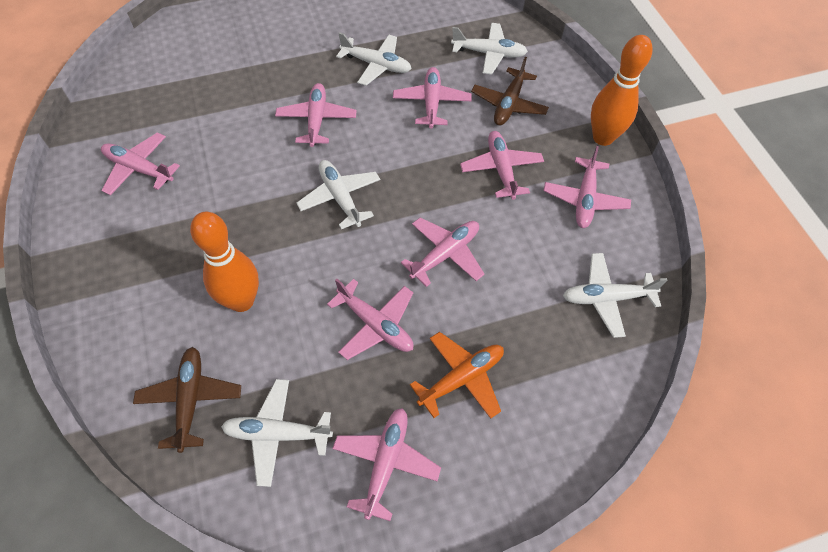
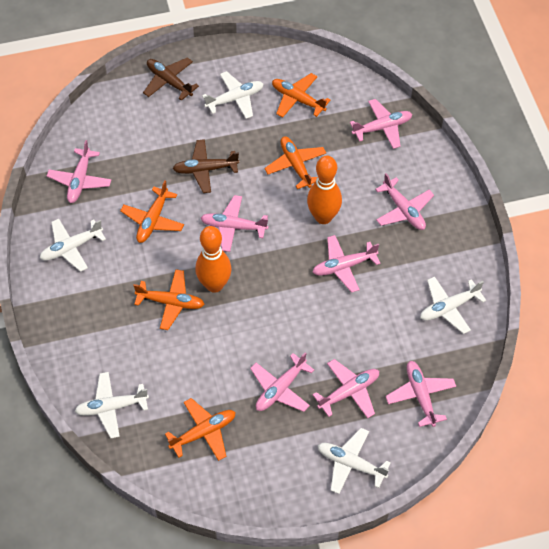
orange plane: 1 -> 5

